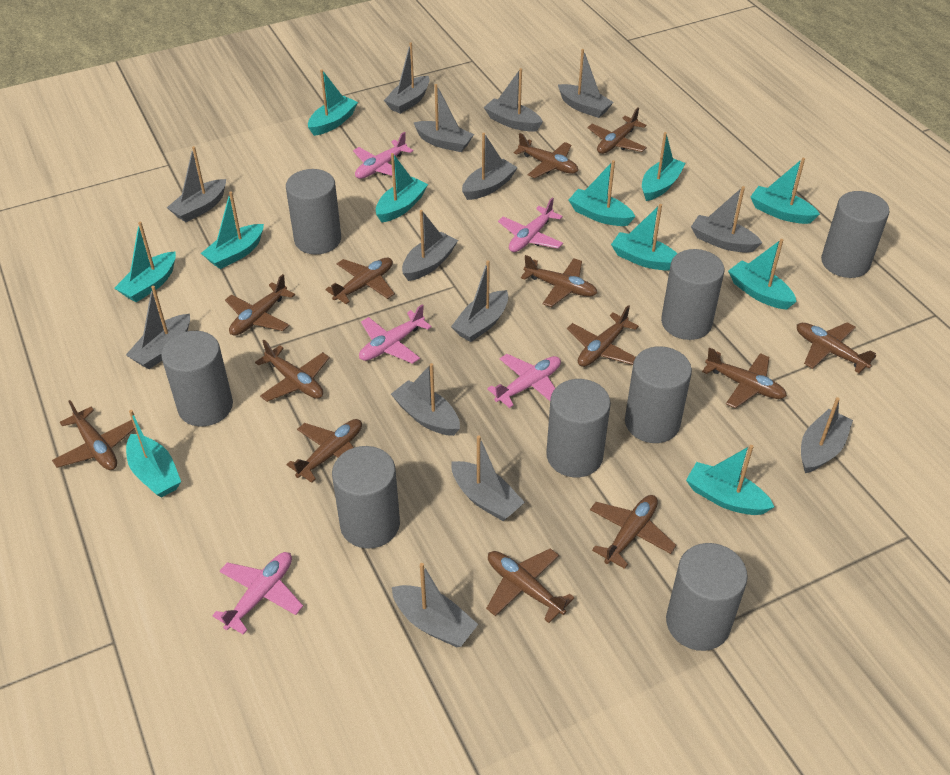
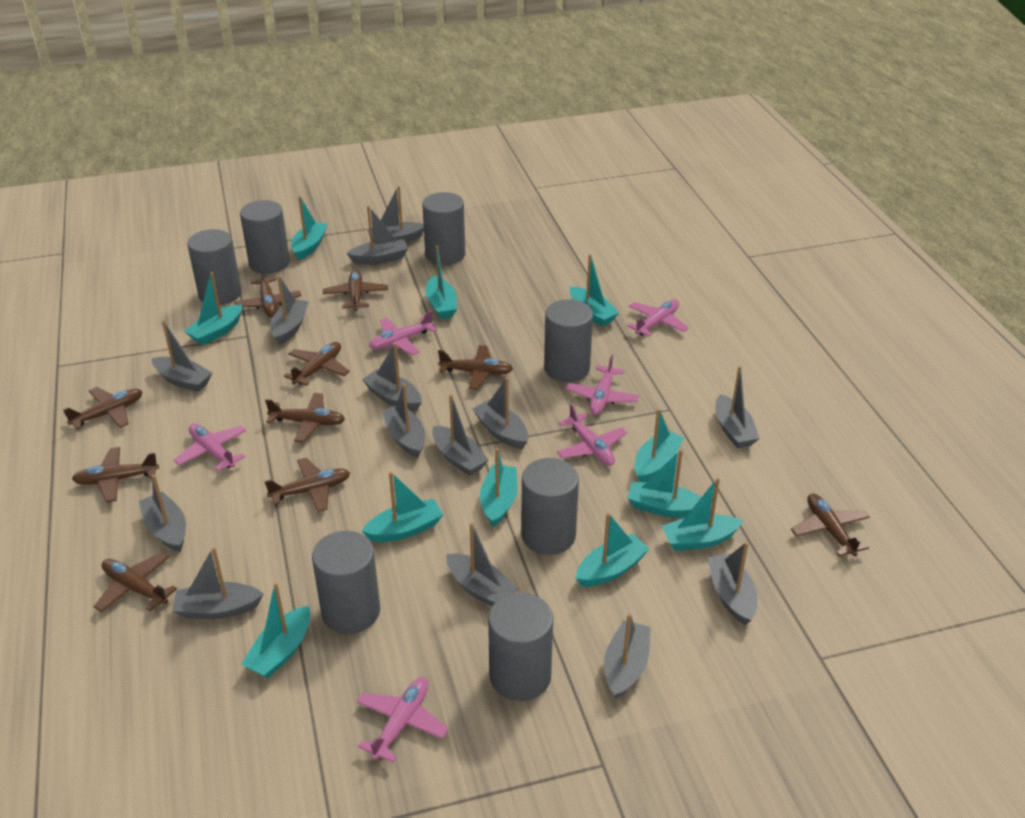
brown plane: 13 -> 10
grey cylinder: 8 -> 7
pink plane: 5 -> 6

